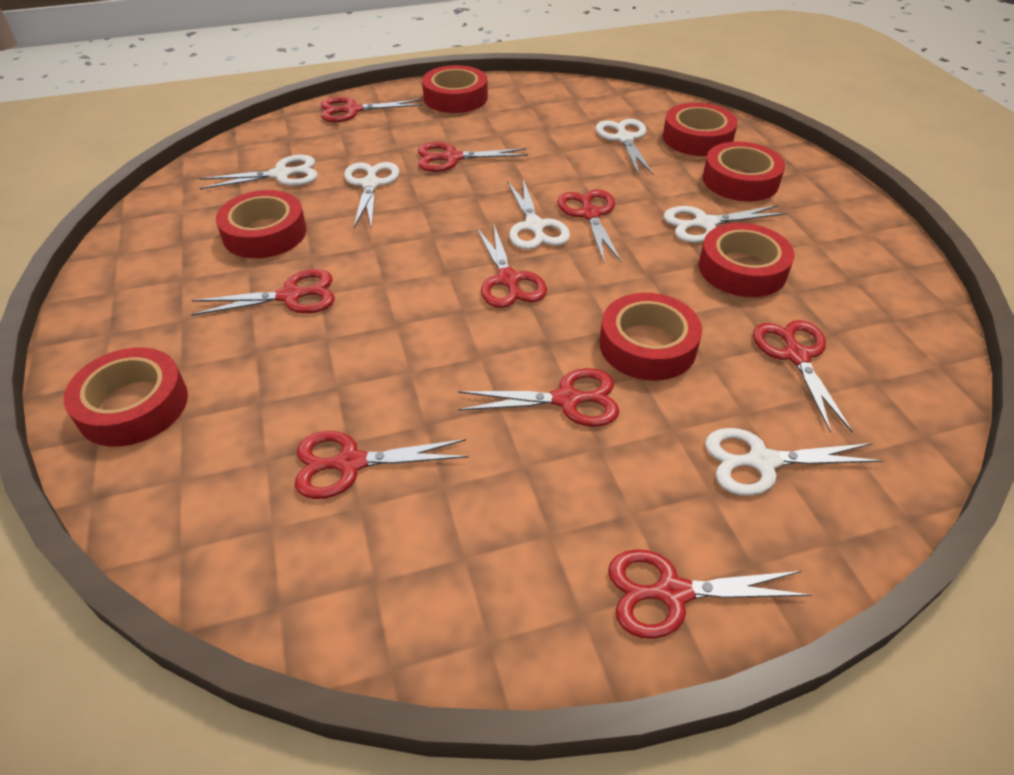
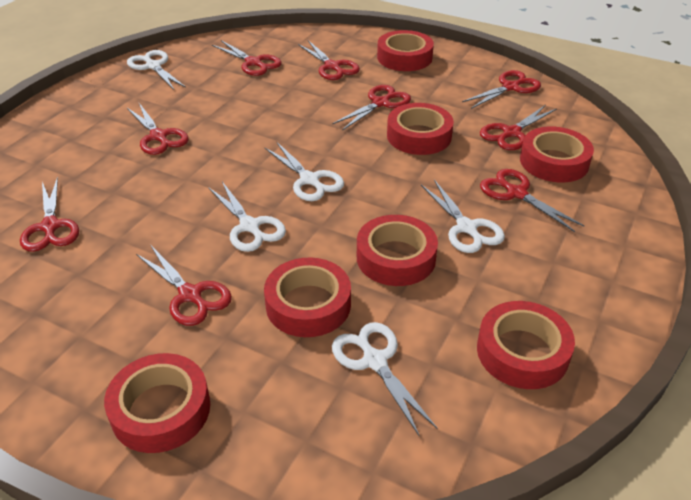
white scissors: 6 -> 5

